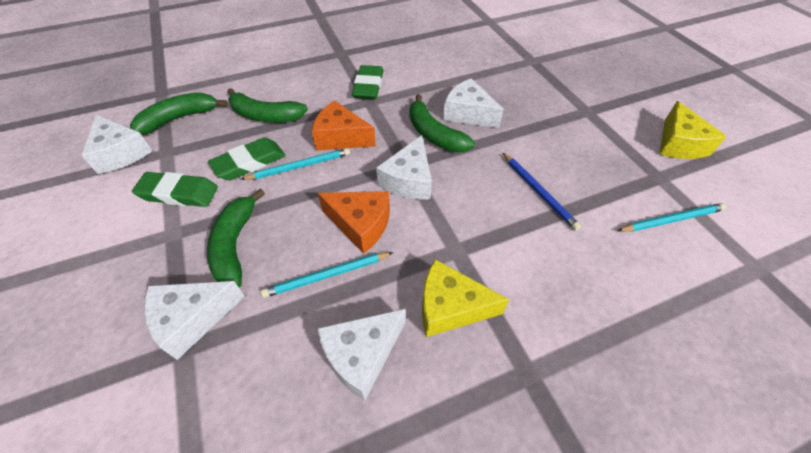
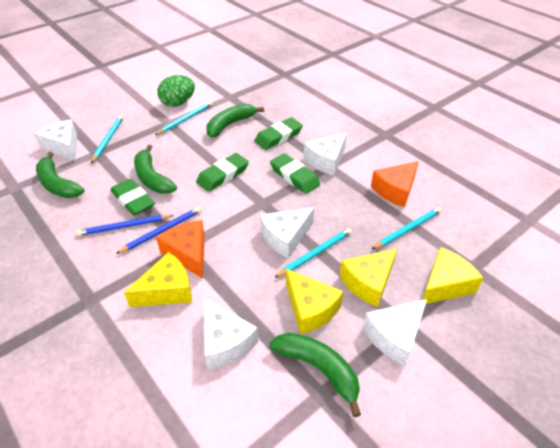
blue pencil: 1 -> 2
green egg: 0 -> 1
green eraser: 3 -> 4
turquoise pencil: 3 -> 4
yellow cheese: 2 -> 4

